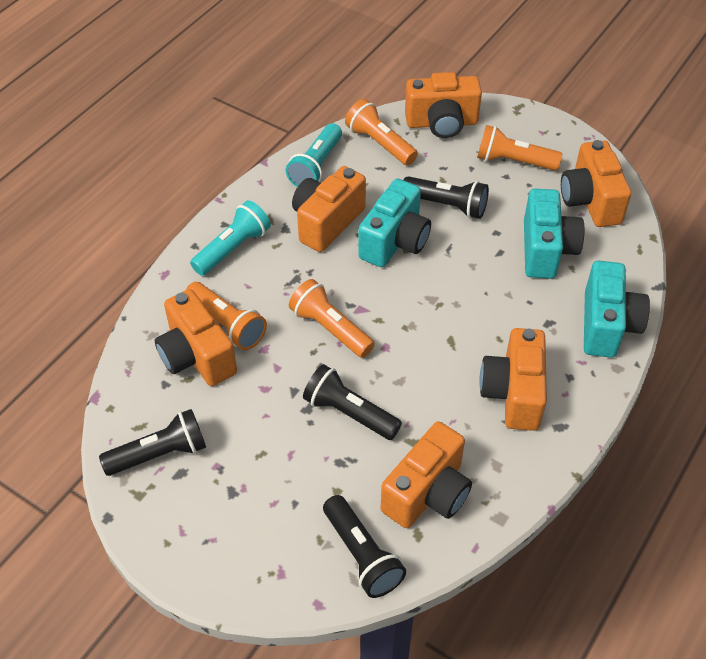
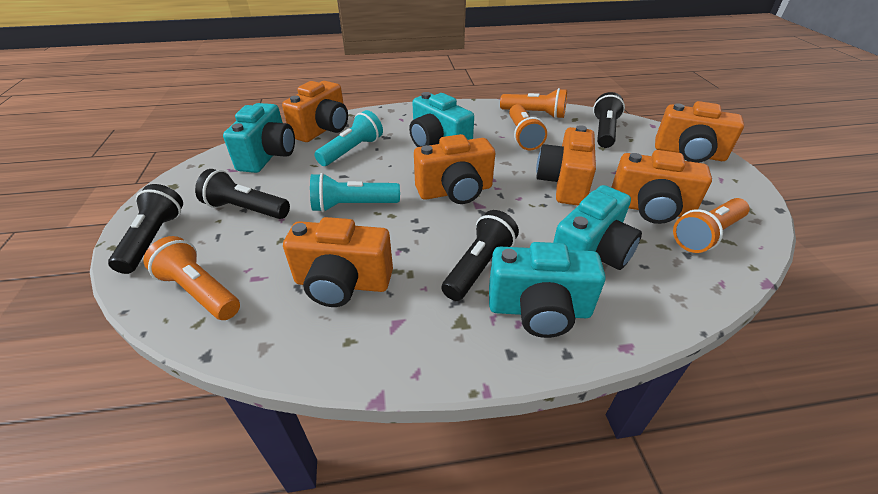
turquoise camera: 3 -> 4

